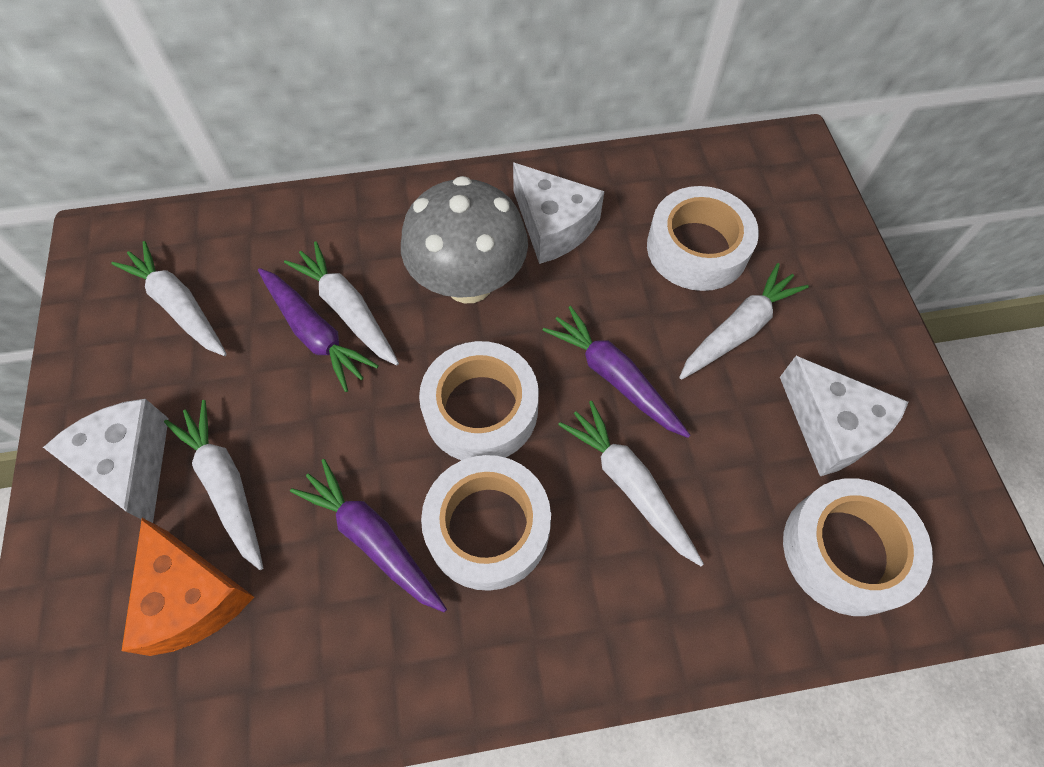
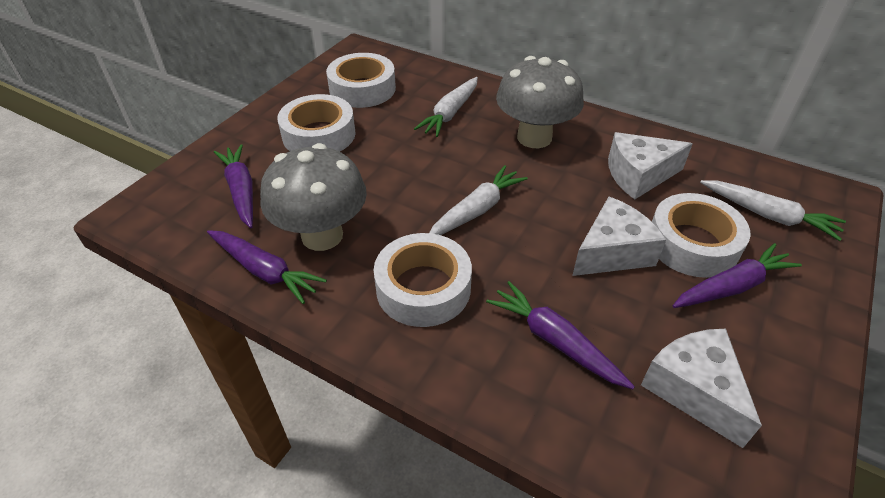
grey mushroom: 1 -> 2
orange cheese: 1 -> 0
purple carrot: 3 -> 4
white carrot: 5 -> 3

